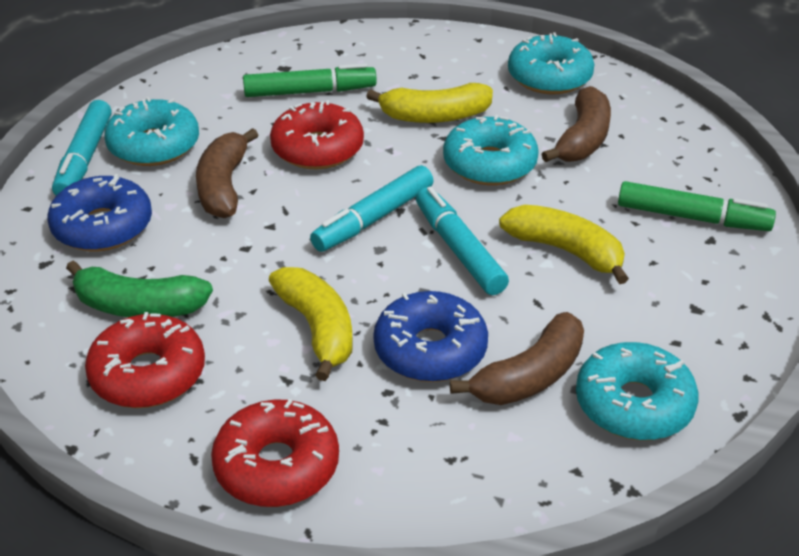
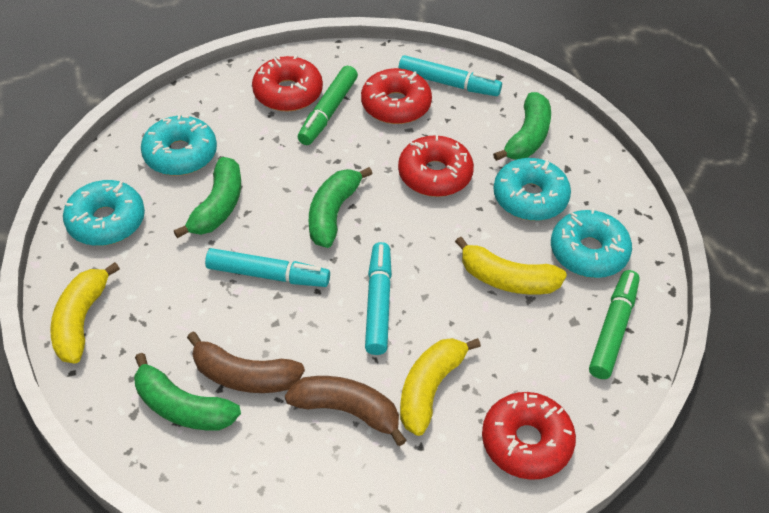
blue donut: 2 -> 0
brown banana: 3 -> 2
green banana: 1 -> 4
red donut: 3 -> 4

